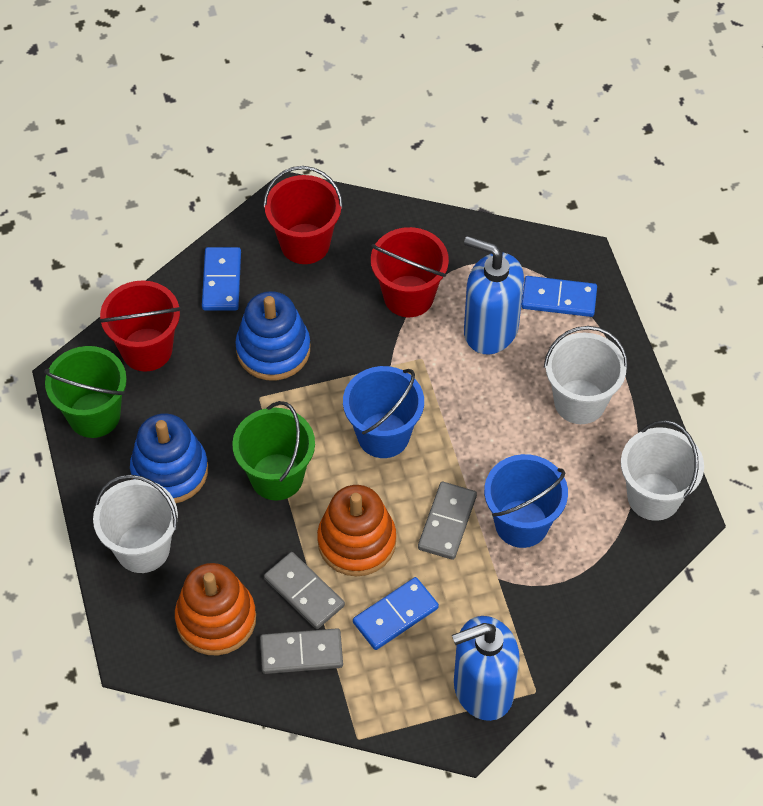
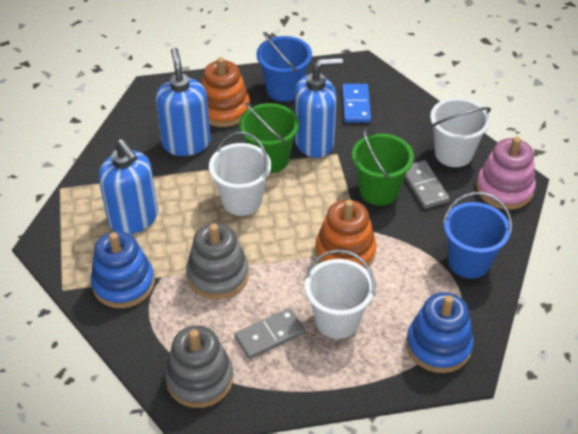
blue domino: 3 -> 1
blue soap dispenser: 2 -> 3
grey domino: 3 -> 2
grey stacking toy: 0 -> 2
pink stacking toy: 0 -> 1
red bucket: 3 -> 0

